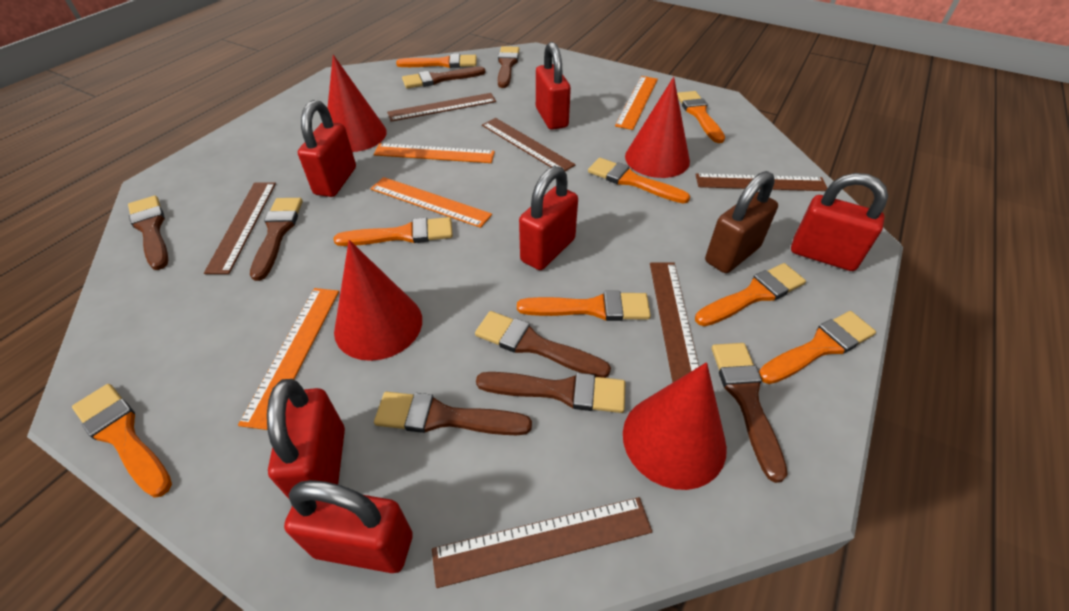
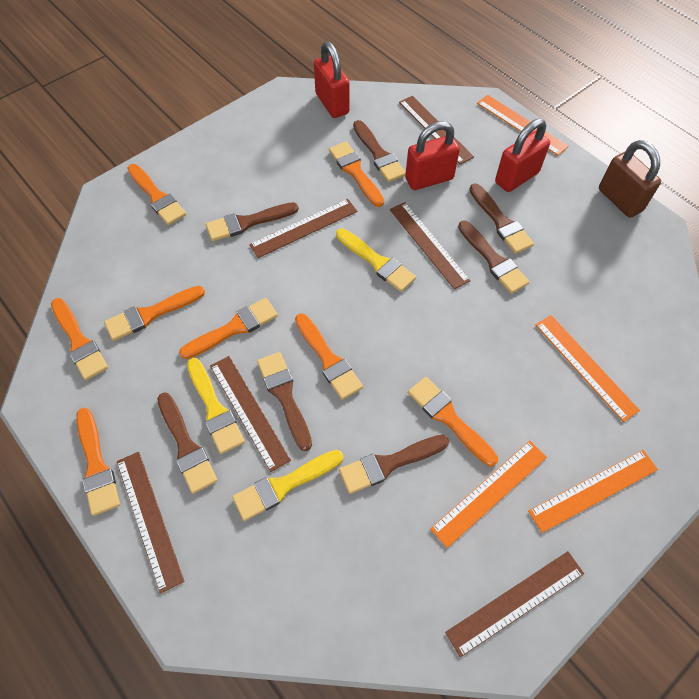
brown brush: 8 -> 7
red cone: 4 -> 0
red padlock: 6 -> 3
yellow brush: 0 -> 3

